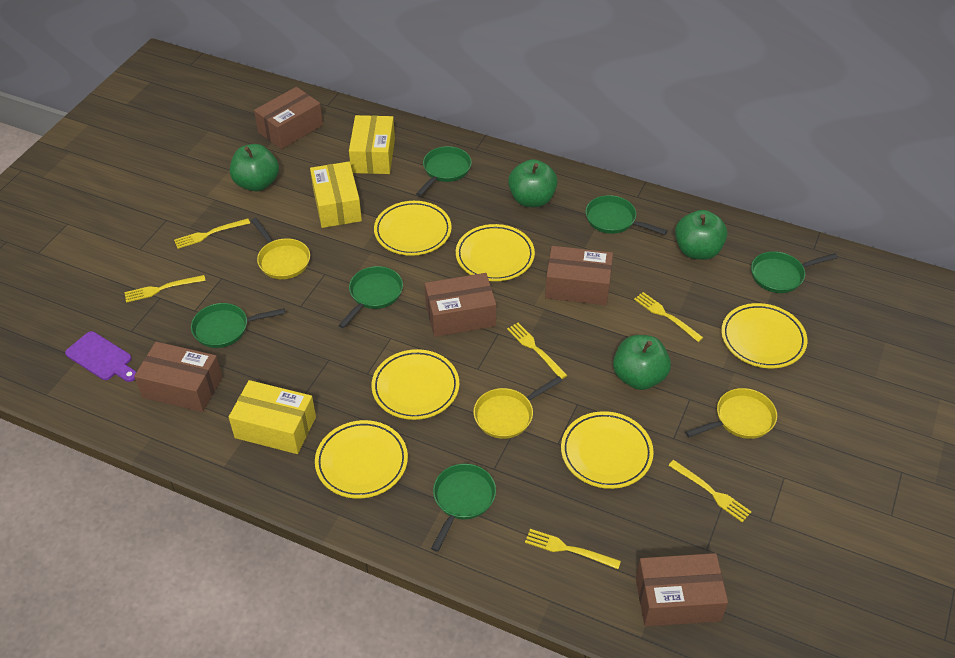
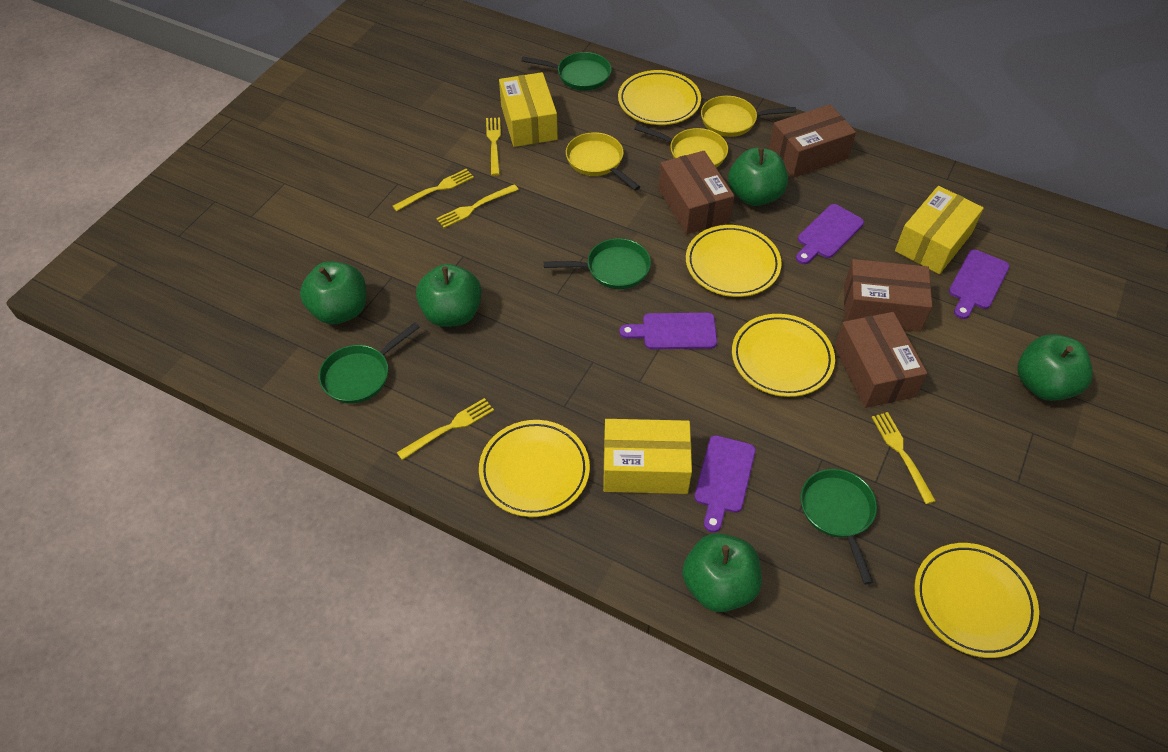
brown box: 5 -> 4
green apple: 4 -> 5
green pan: 6 -> 4
purple cutting board: 1 -> 4
yellow fork: 6 -> 5
yellow plate: 6 -> 5

